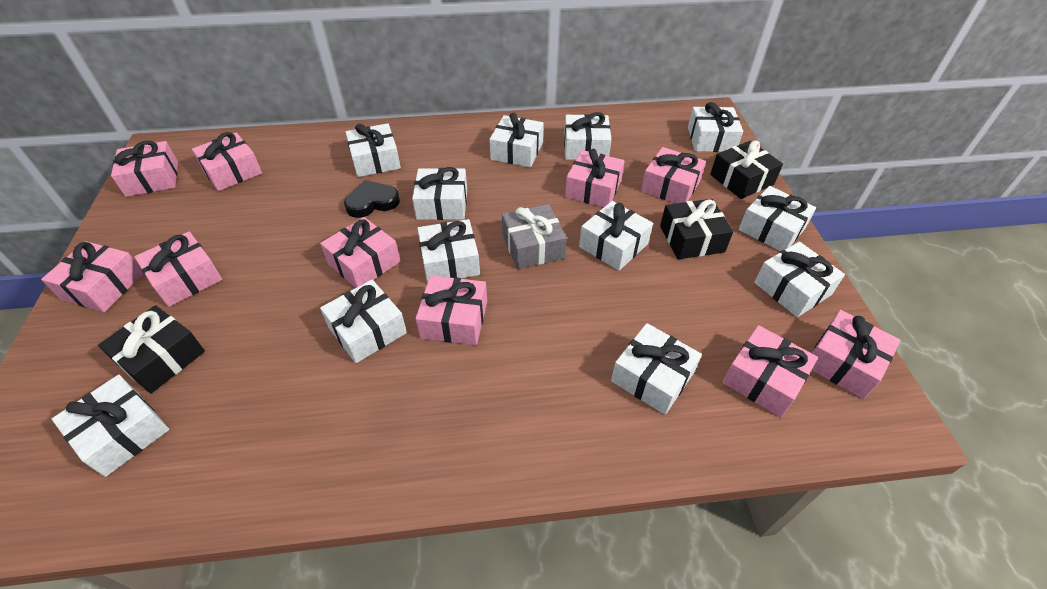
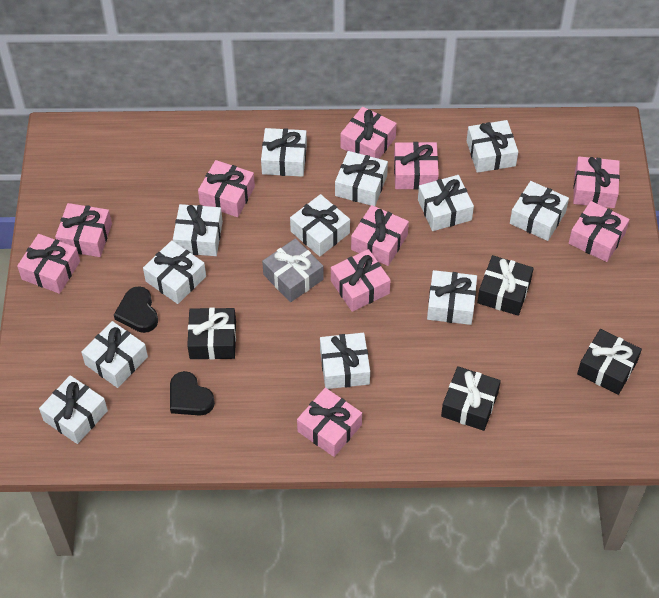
black gift: 3 -> 4
black heart: 1 -> 2

